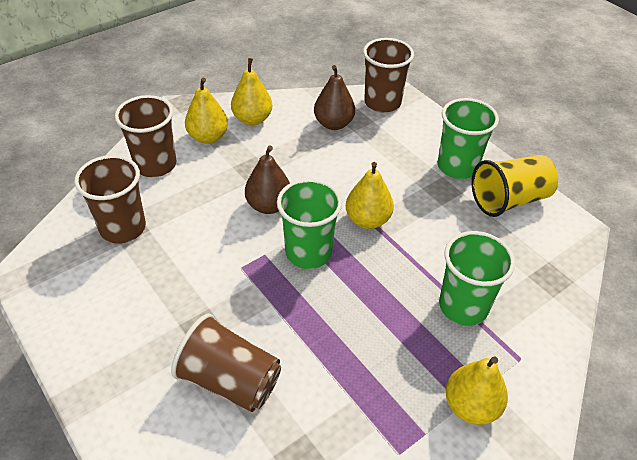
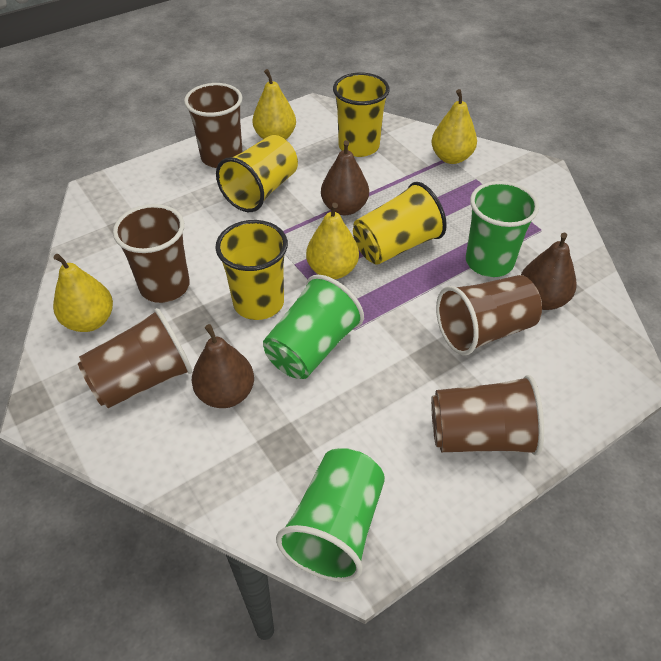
brown cup: 4 -> 5
brown pear: 2 -> 3
yellow cup: 1 -> 4

